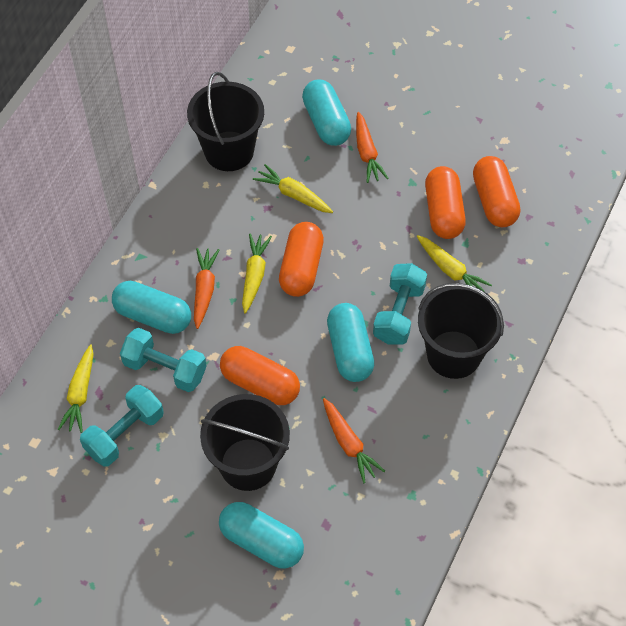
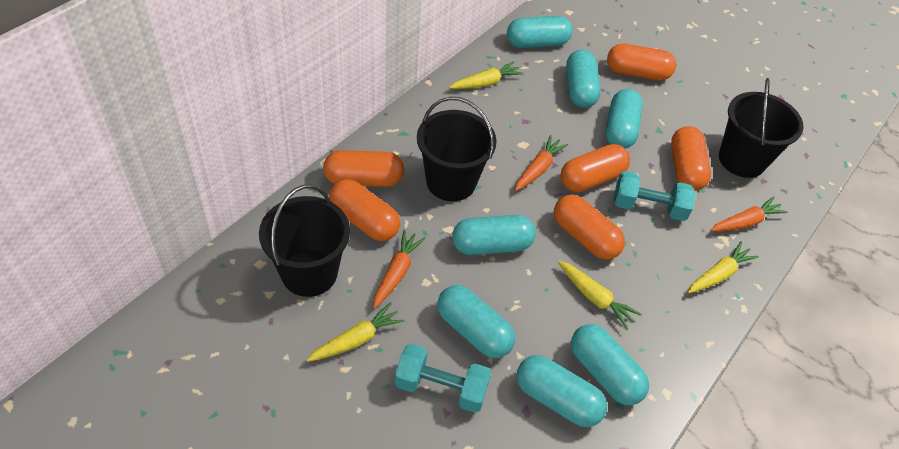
orange capsule: 4 -> 6
turquoise capsule: 4 -> 7
turquoise dumbbell: 3 -> 2

